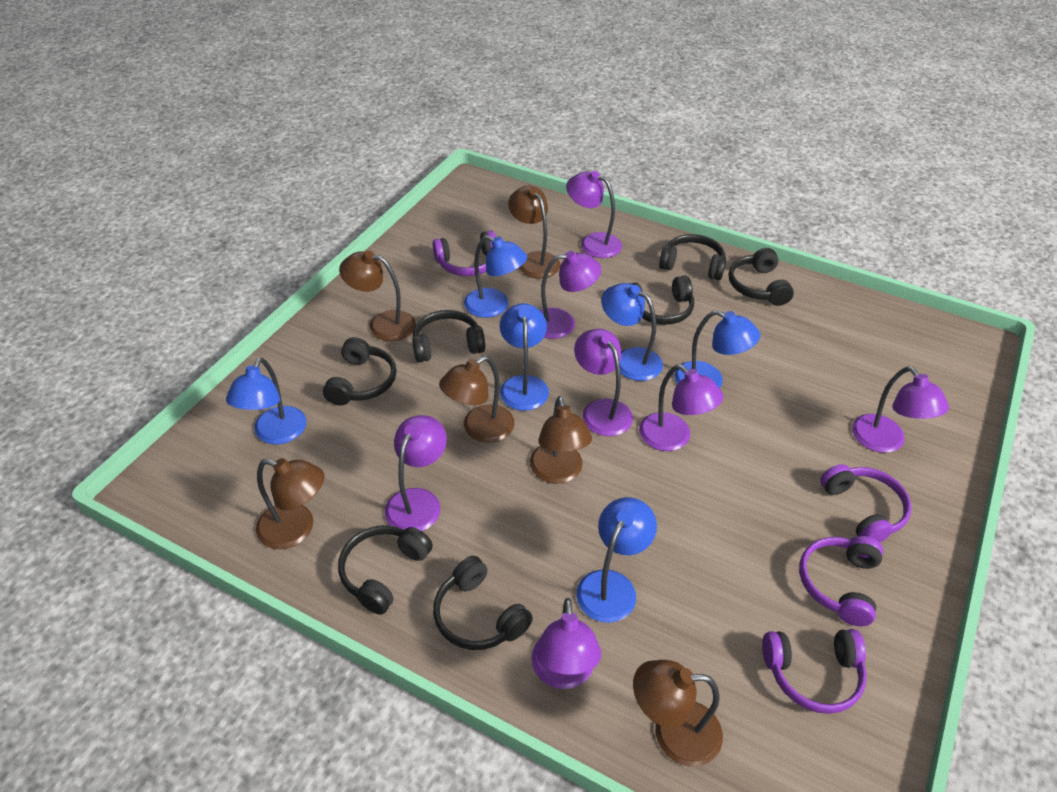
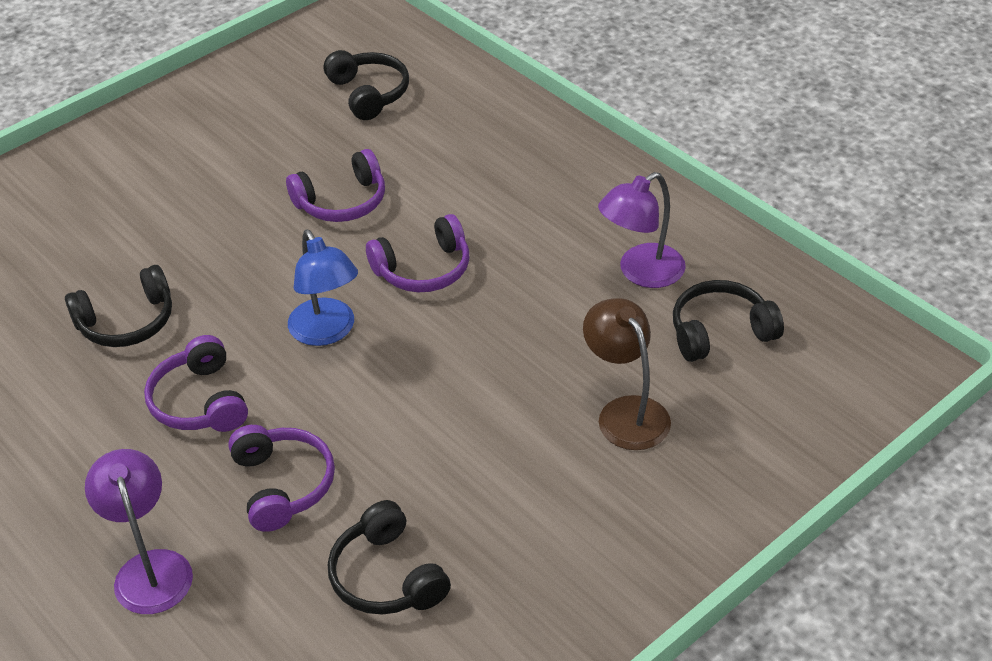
black headphones: 7 -> 4
blue lamp: 6 -> 1
brown lamp: 6 -> 1
purple lamp: 7 -> 2

